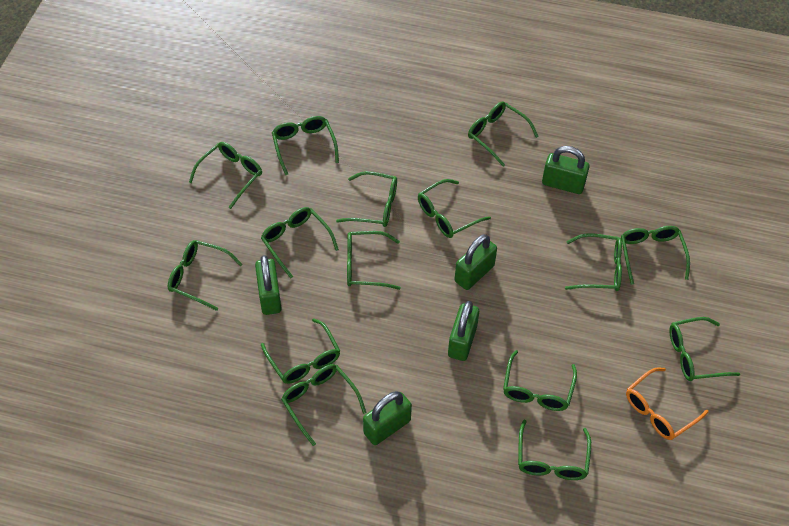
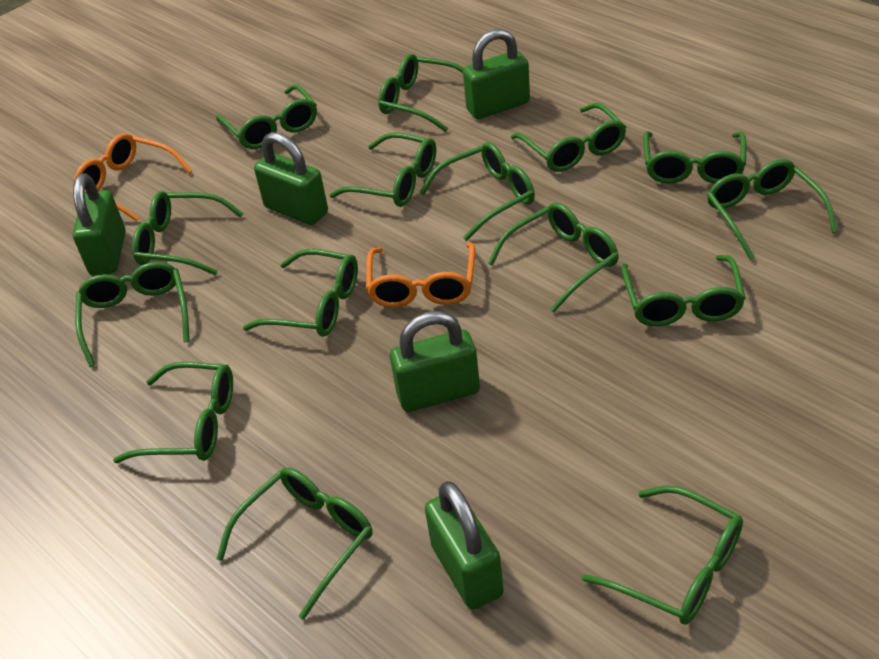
orange glasses: 1 -> 2

